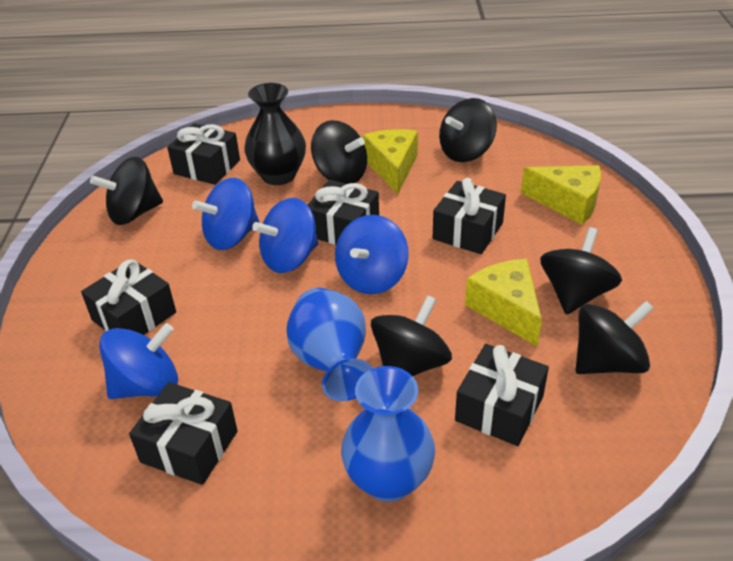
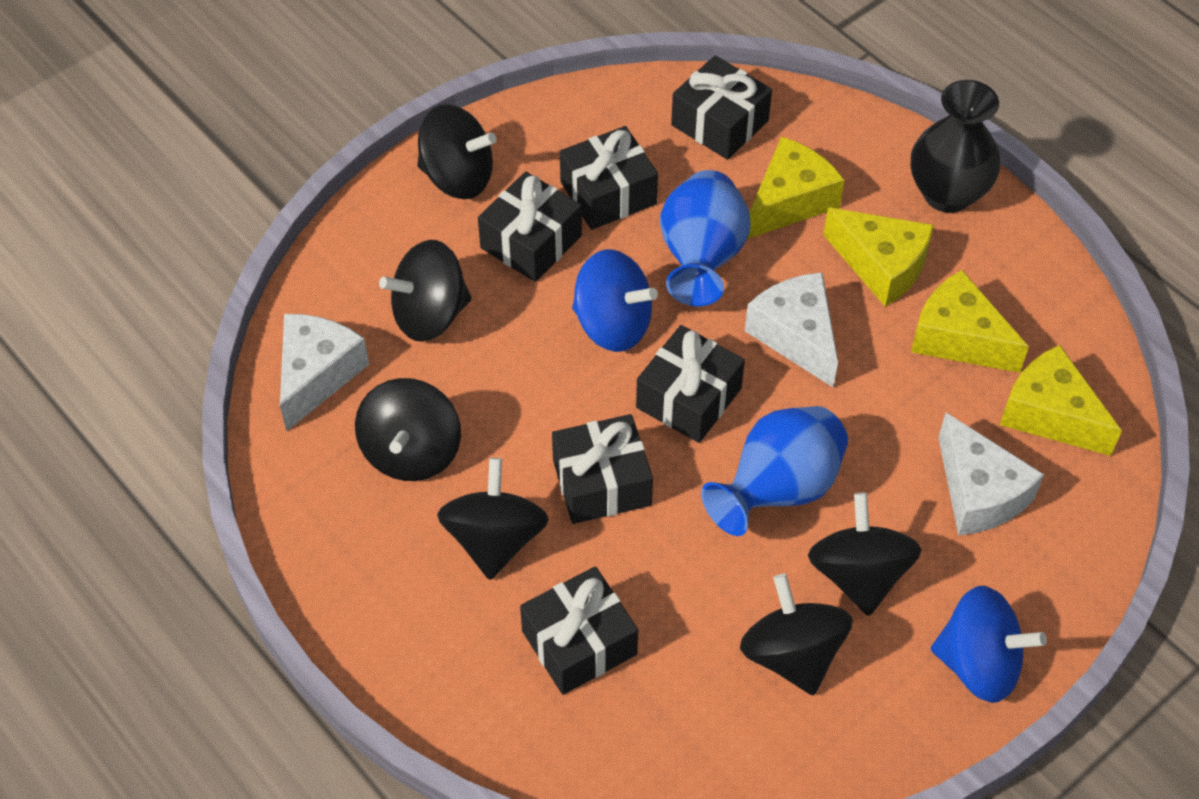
blue spinning top: 4 -> 2
white cheese: 0 -> 3
yellow cheese: 3 -> 4

